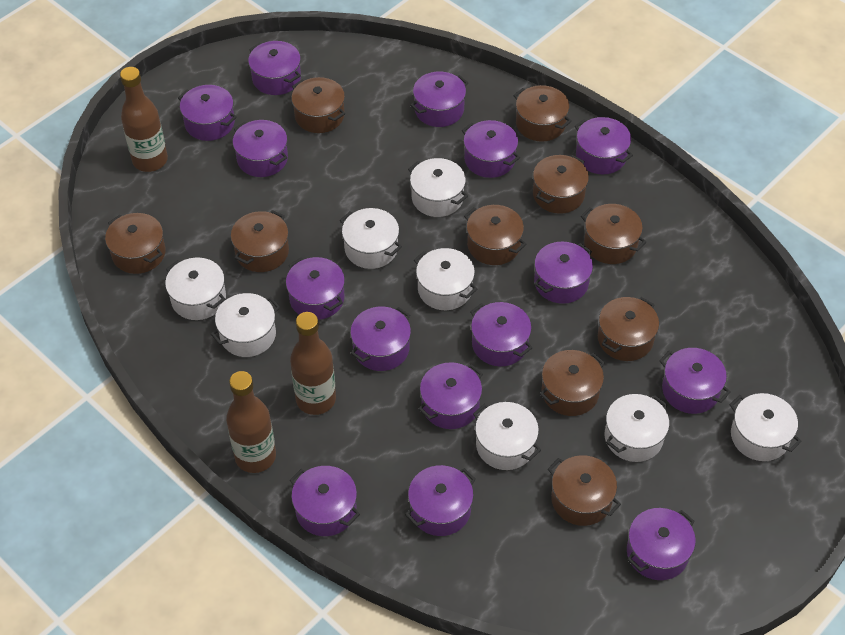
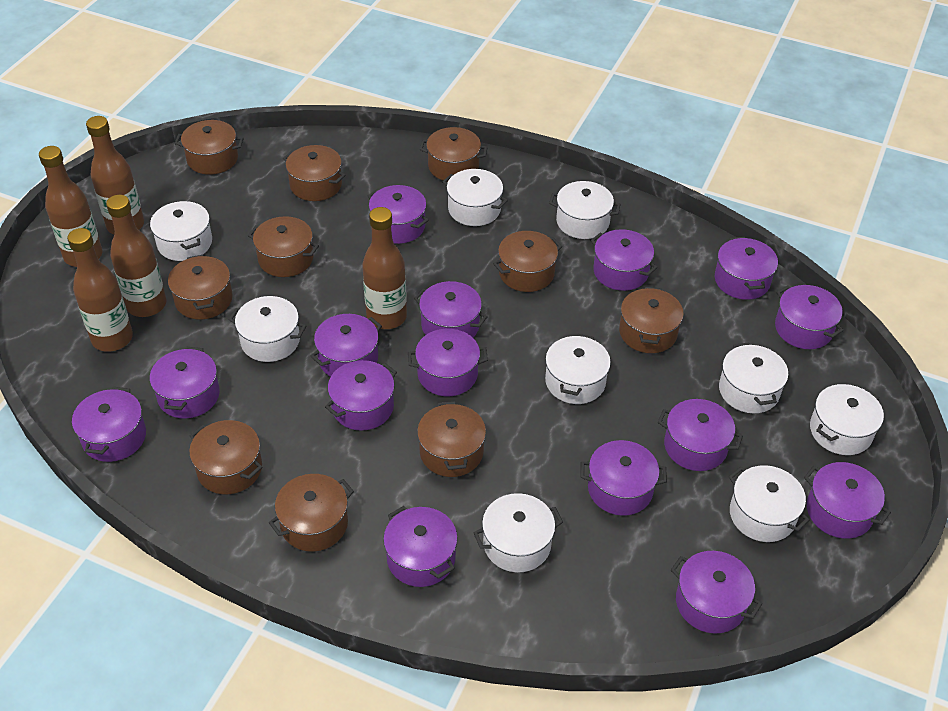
brown bottle: 3 -> 5
white pot: 8 -> 9

